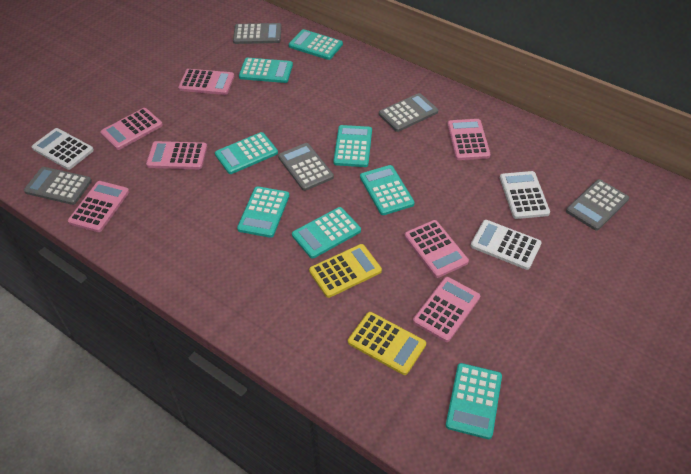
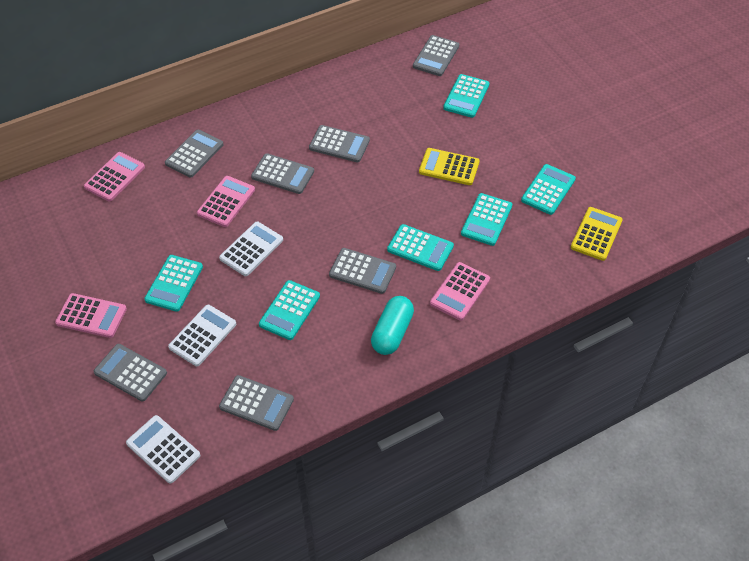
grey calculator: 5 -> 7
pink calculator: 7 -> 4
turquoise calculator: 8 -> 6
turquoise capsule: 0 -> 1

